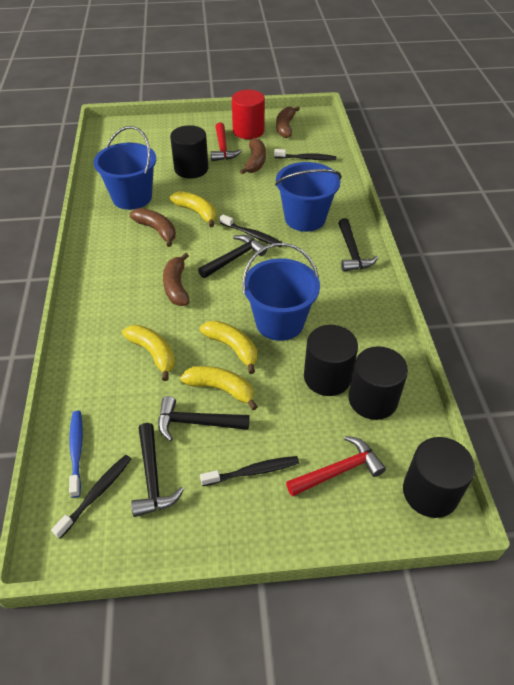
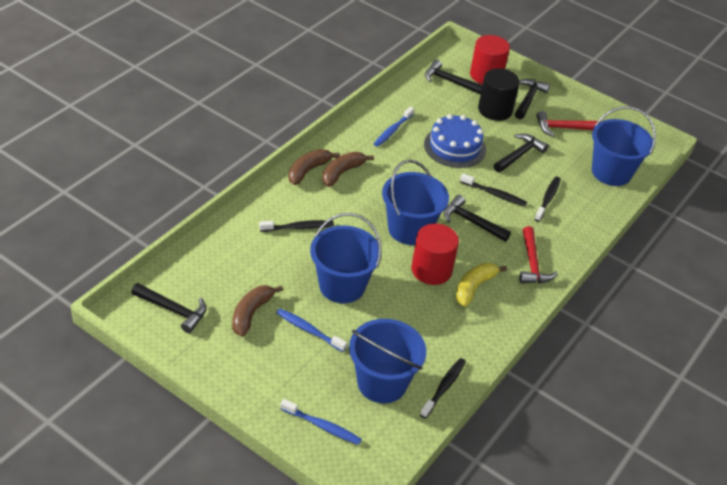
black cylinder: 4 -> 1
black hammer: 4 -> 5
blue bucket: 3 -> 4
blue cake: 0 -> 1
blue toothbrush: 1 -> 3
brown banana: 4 -> 3
red cylinder: 1 -> 2
yellow banana: 4 -> 1

